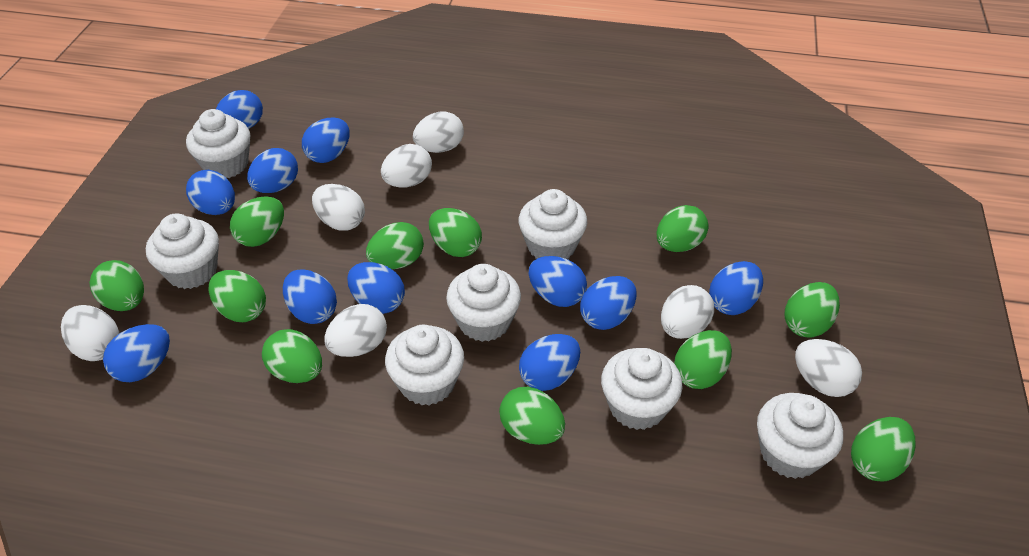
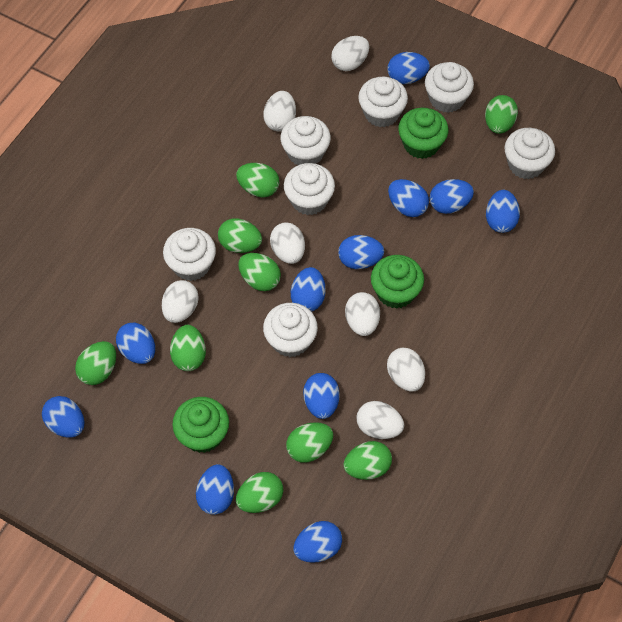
green cupcake: 0 -> 3
green egg: 11 -> 9

